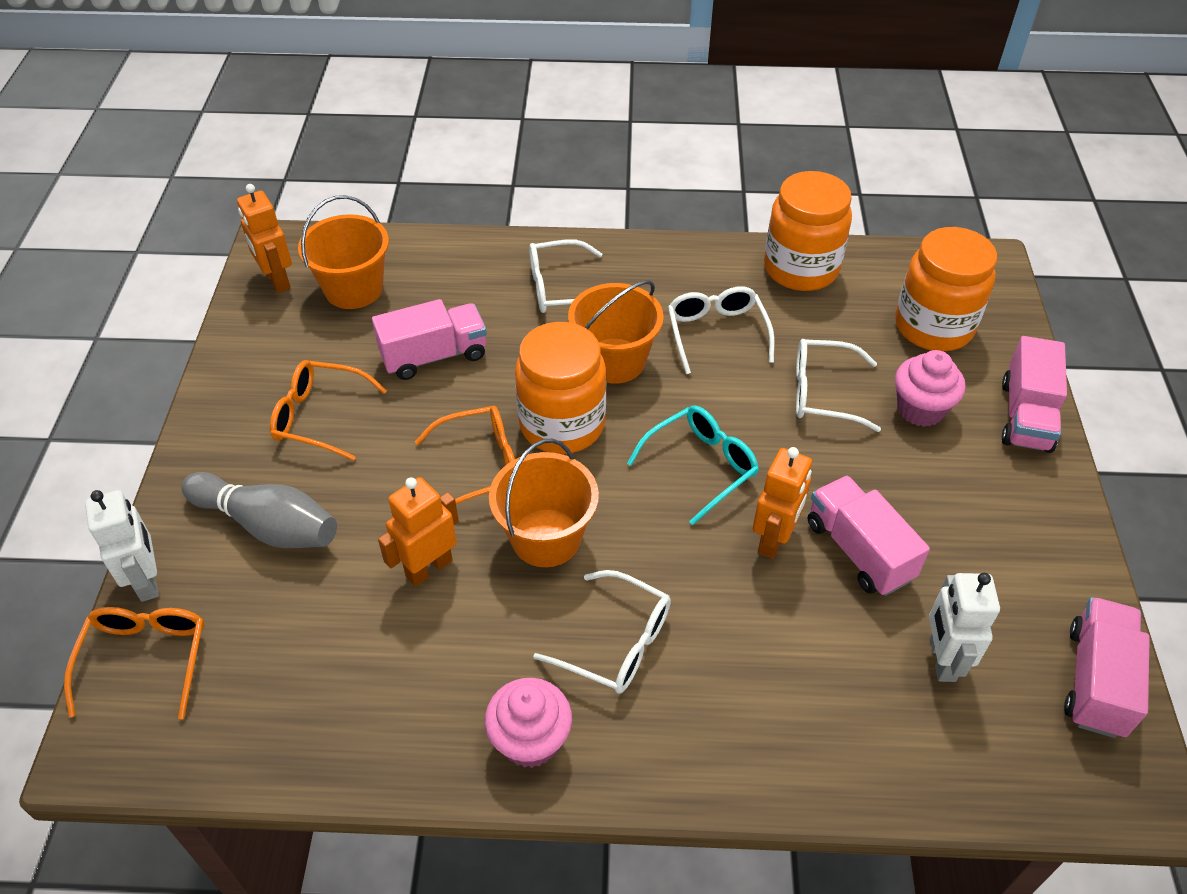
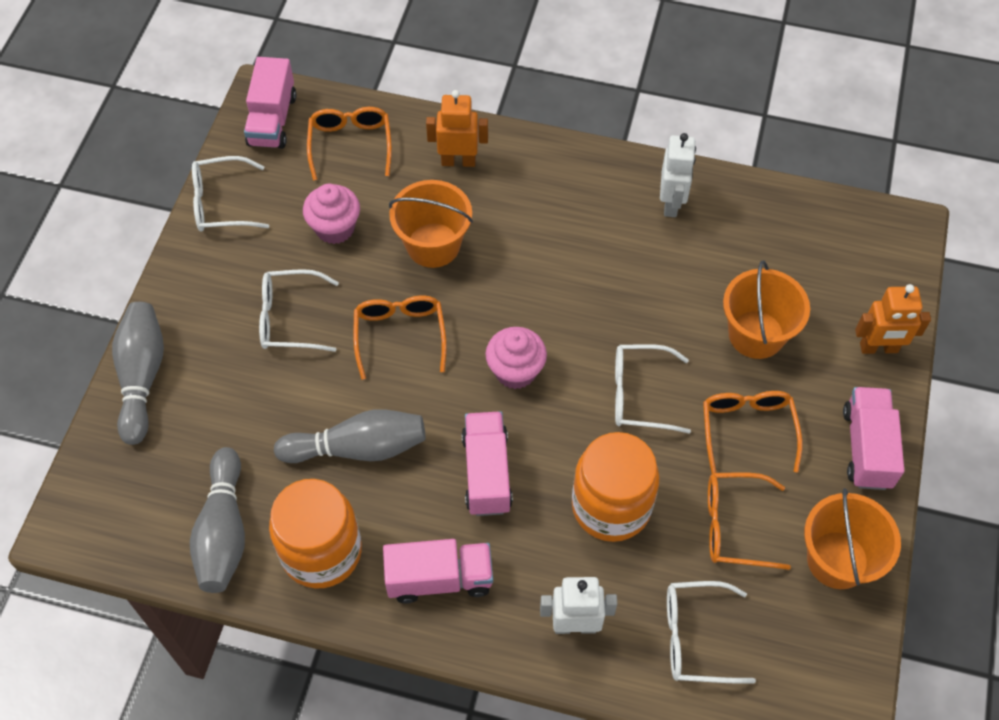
grey bowling pin: 1 -> 3
orange glasses: 3 -> 4
orange jar: 3 -> 2
orange robot: 3 -> 2
turquoise glasses: 1 -> 0

